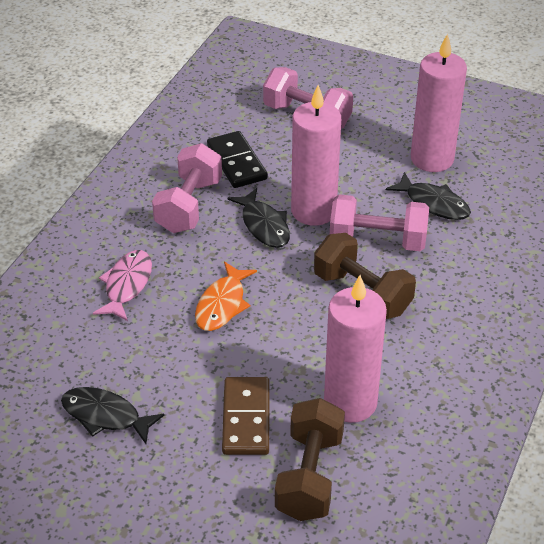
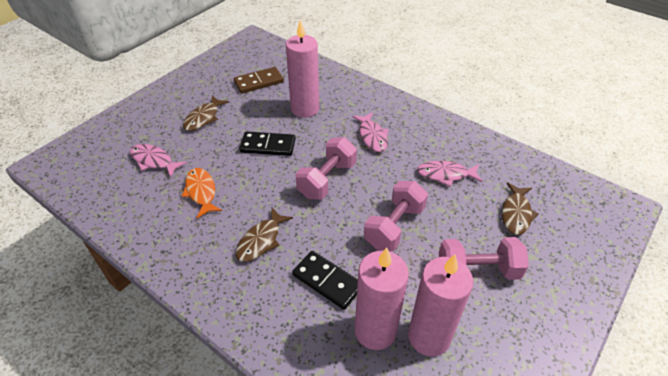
black domino: 1 -> 2
black fish: 3 -> 0
brown dumbbell: 2 -> 0
brown fish: 0 -> 3
pink fish: 1 -> 3

